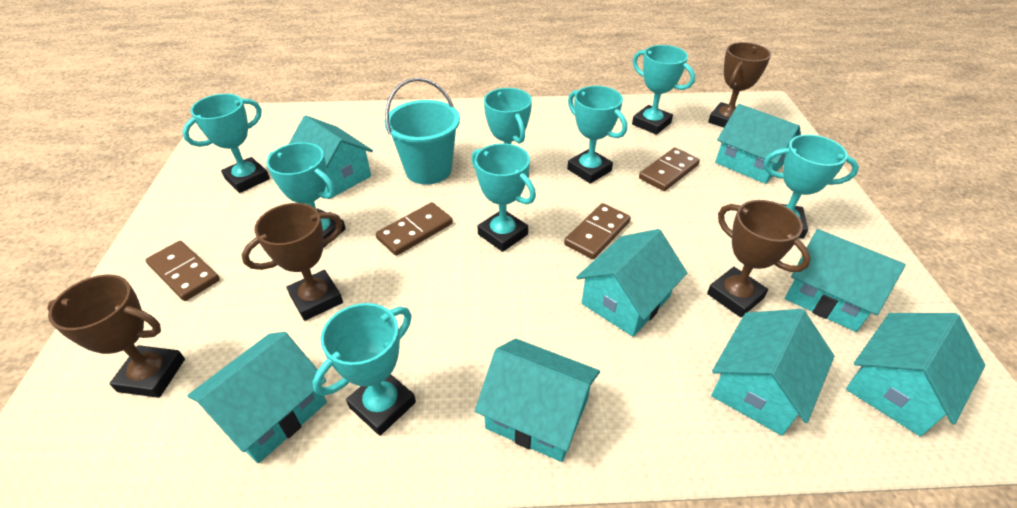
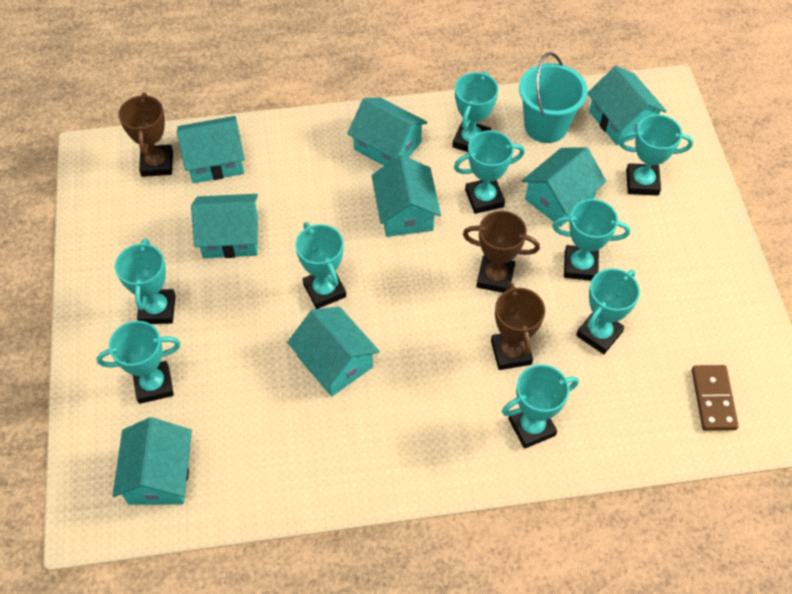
brown domino: 4 -> 1
brown trophy: 4 -> 3
turquoise trophy: 8 -> 9

